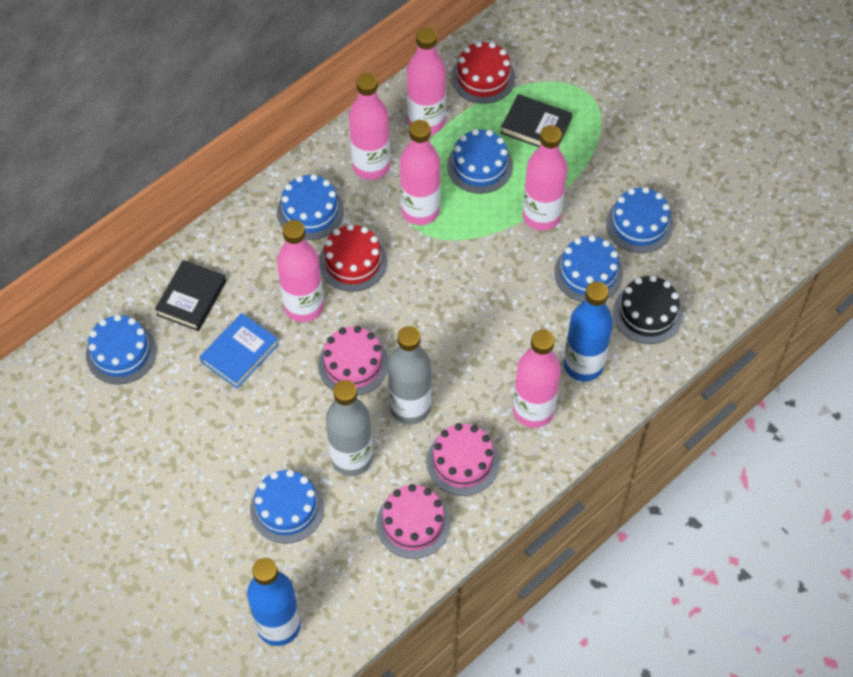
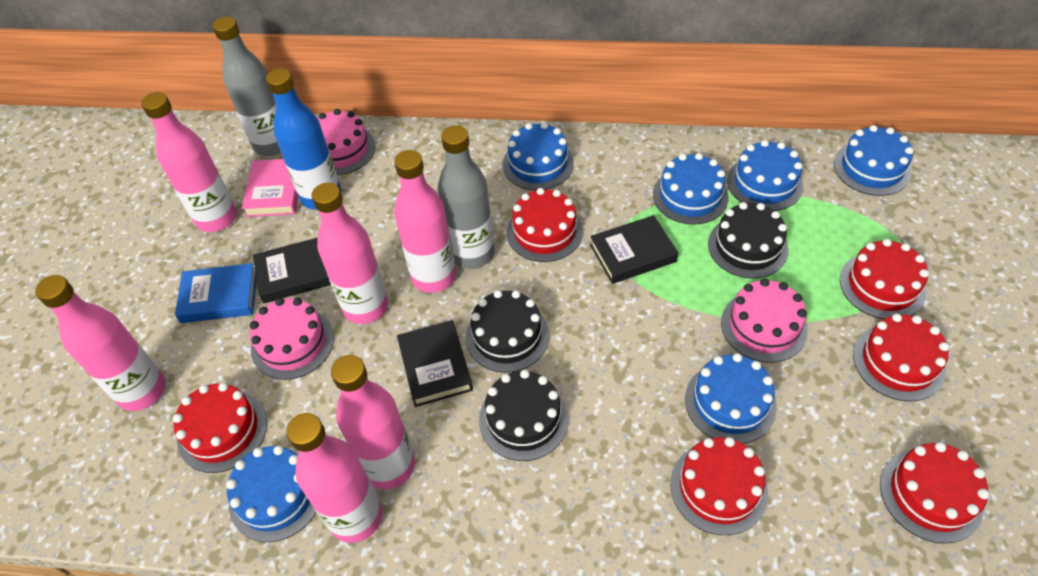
black book: 2 -> 3
black cake: 1 -> 3
blue bottle: 2 -> 1
pink book: 0 -> 1
red cake: 2 -> 6

